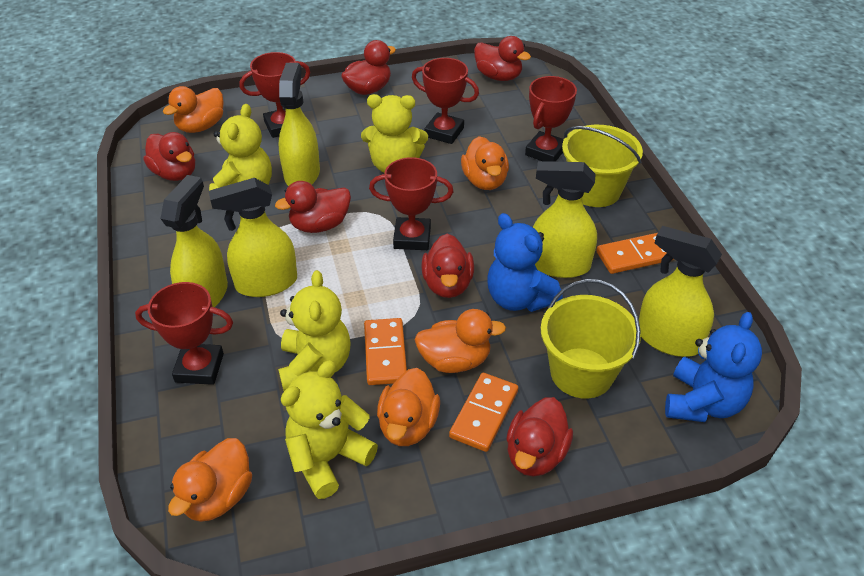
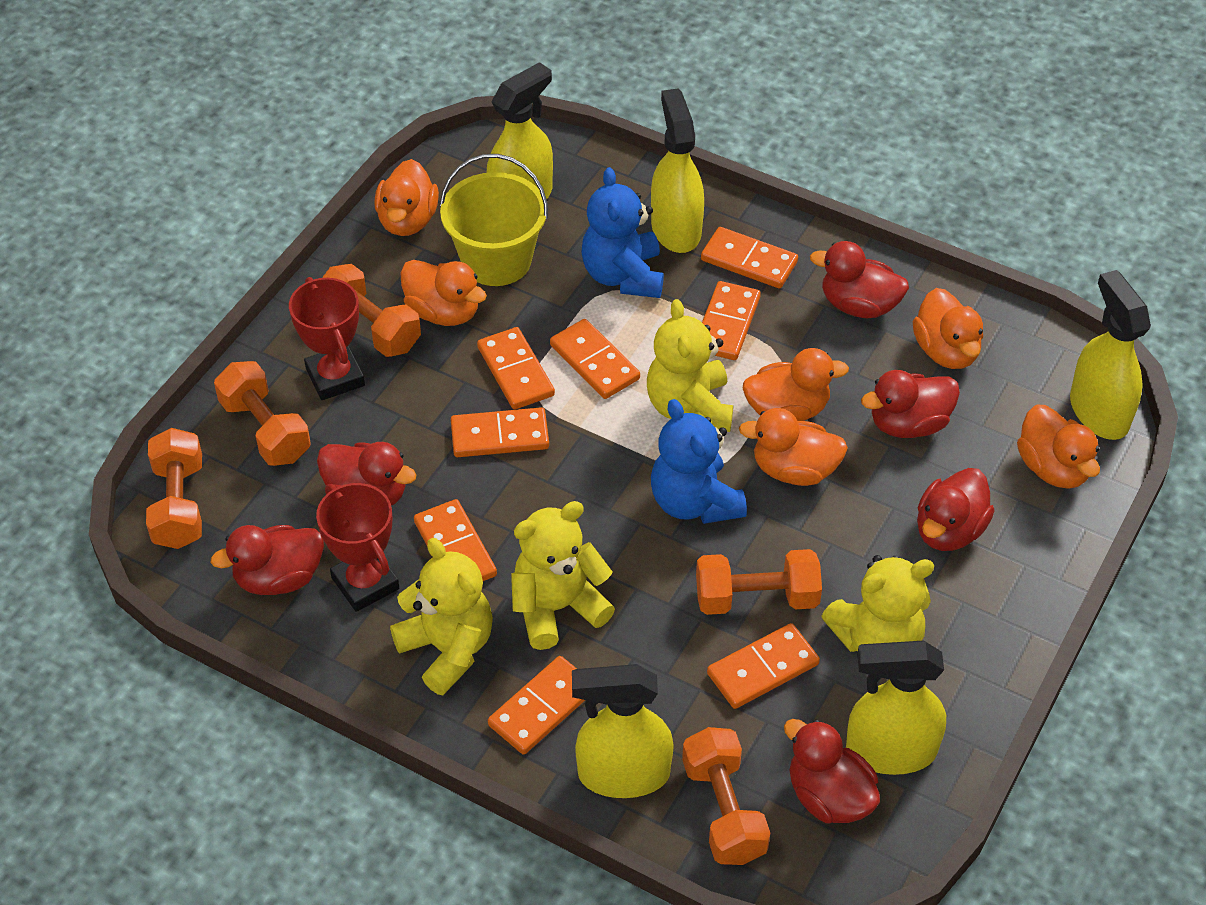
orange domino: 3 -> 8
orange duck: 5 -> 6
orange dumbbell: 0 -> 5
red trophy: 5 -> 2
yellow bucket: 2 -> 1

